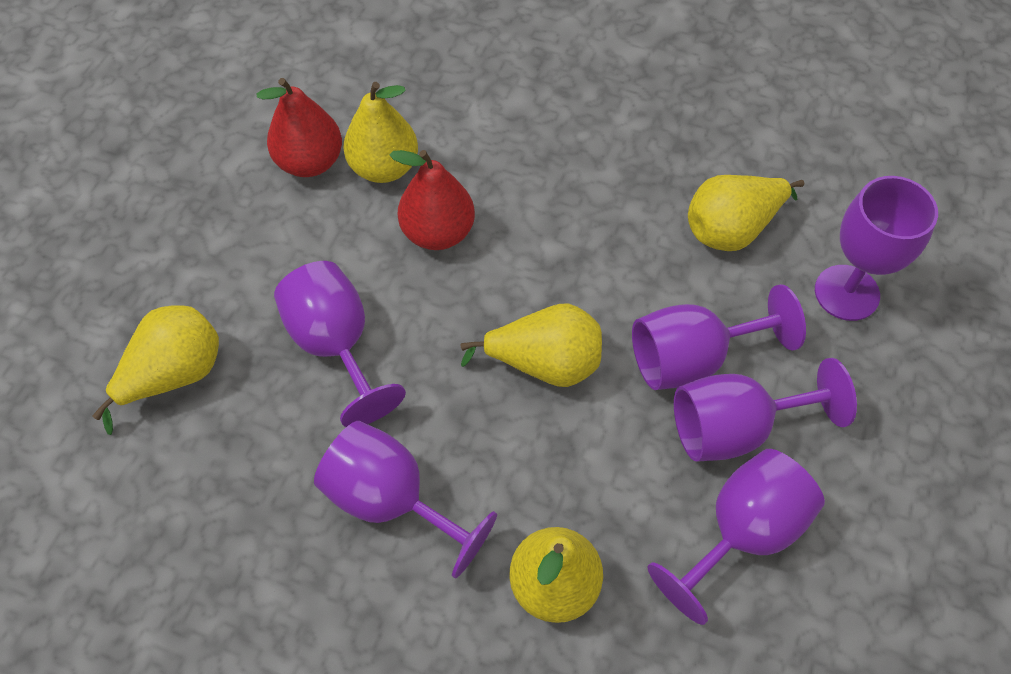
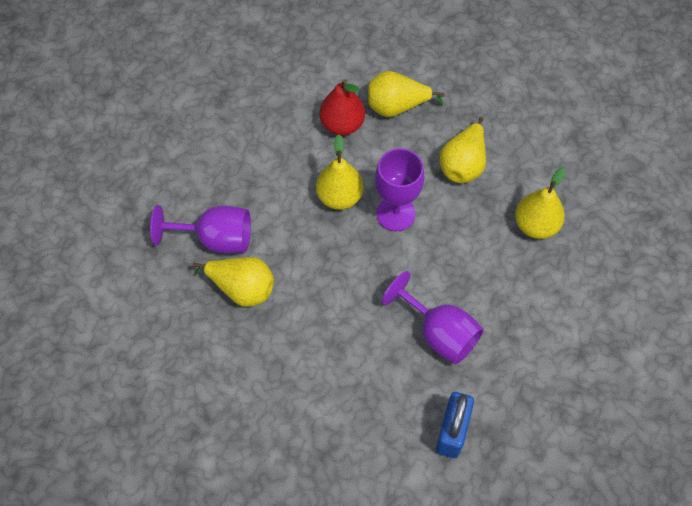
blue padlock: 0 -> 1
purple goblet: 6 -> 3
red pear: 2 -> 1

